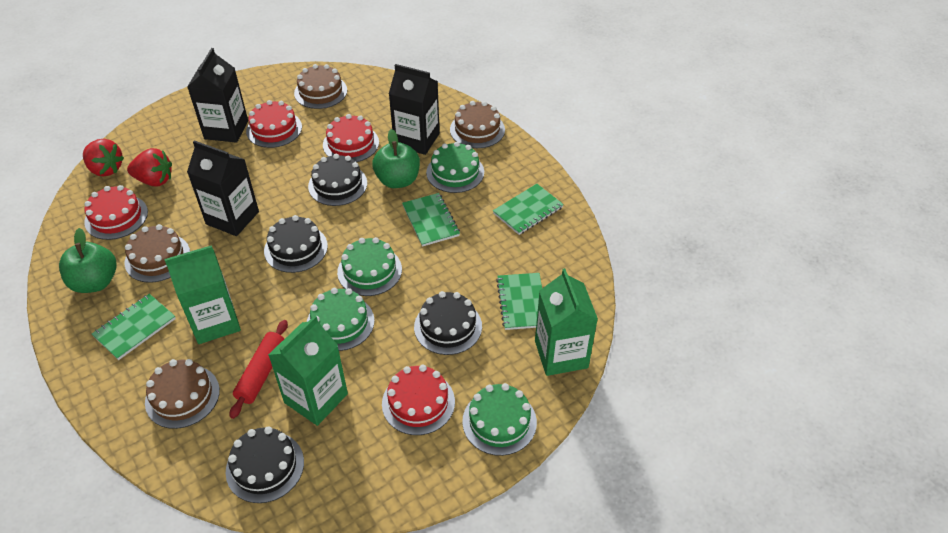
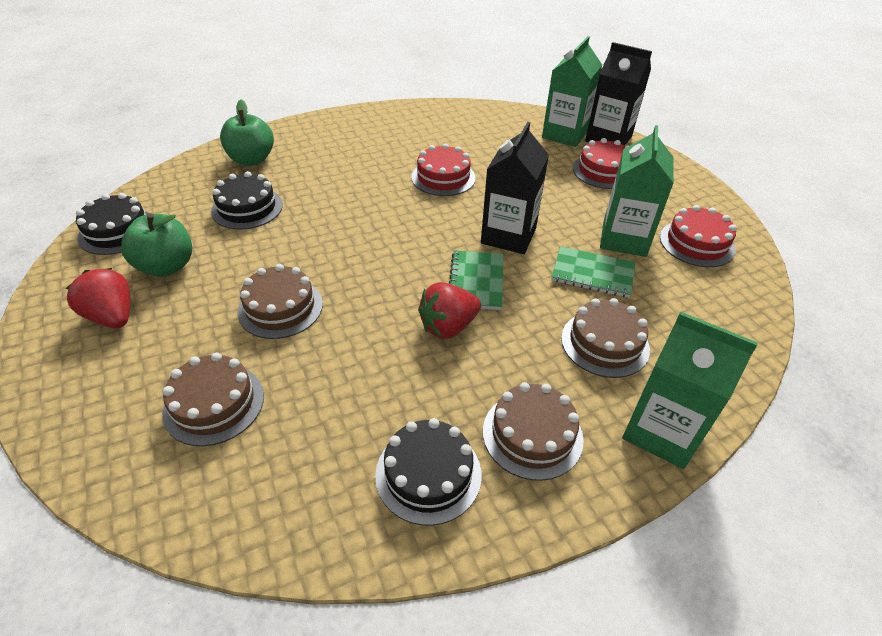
black cake: 4 -> 3
black carton: 3 -> 2
green cake: 4 -> 0
green notebook: 4 -> 2
red cake: 4 -> 3
red rolling pin: 1 -> 0

